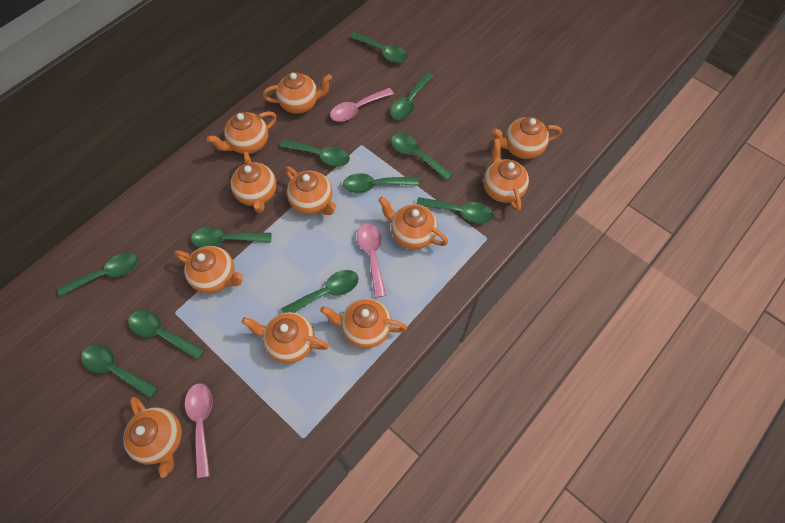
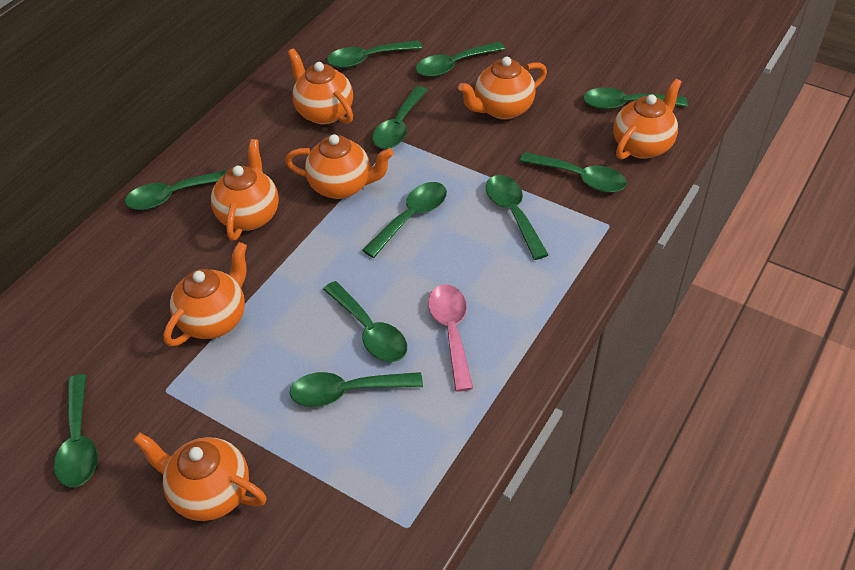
orange teapot: 11 -> 7
pink spoon: 3 -> 1

